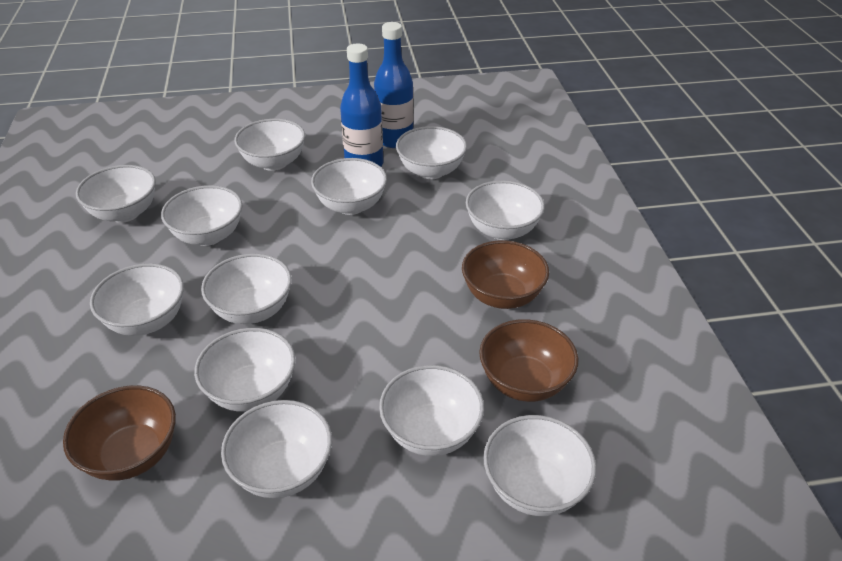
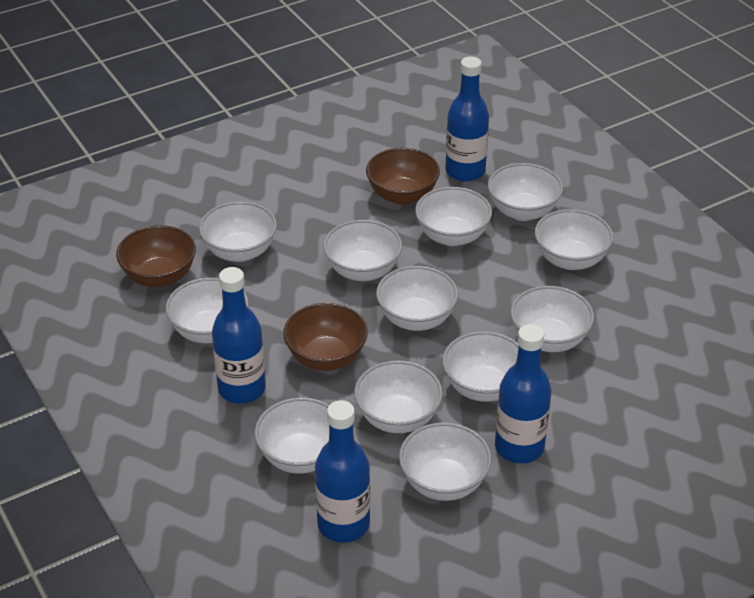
blue bottle: 2 -> 4

